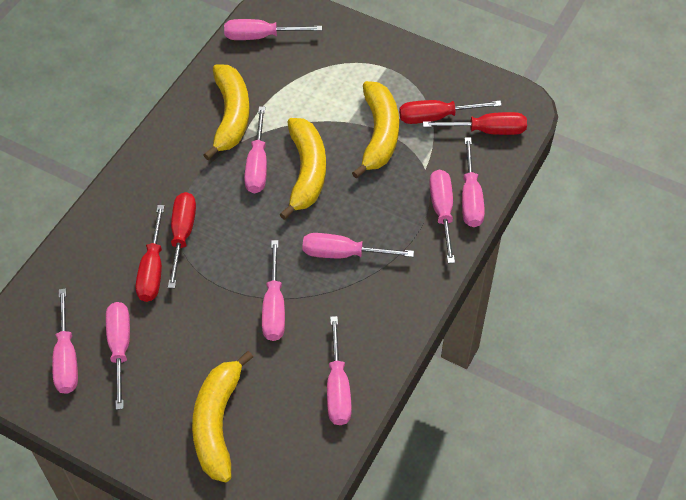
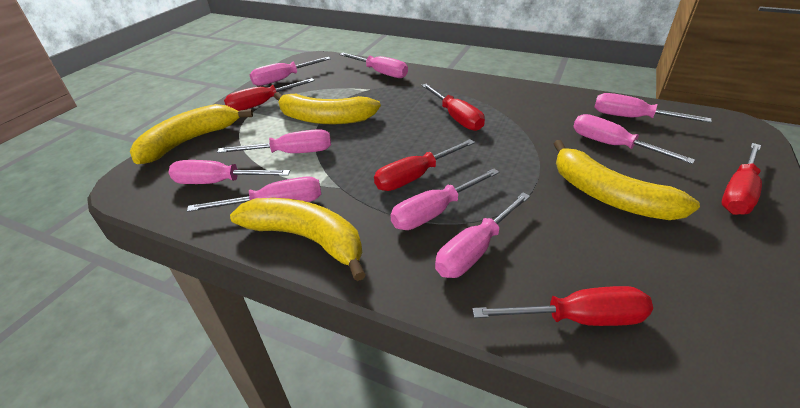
red screwdriver: 4 -> 5

